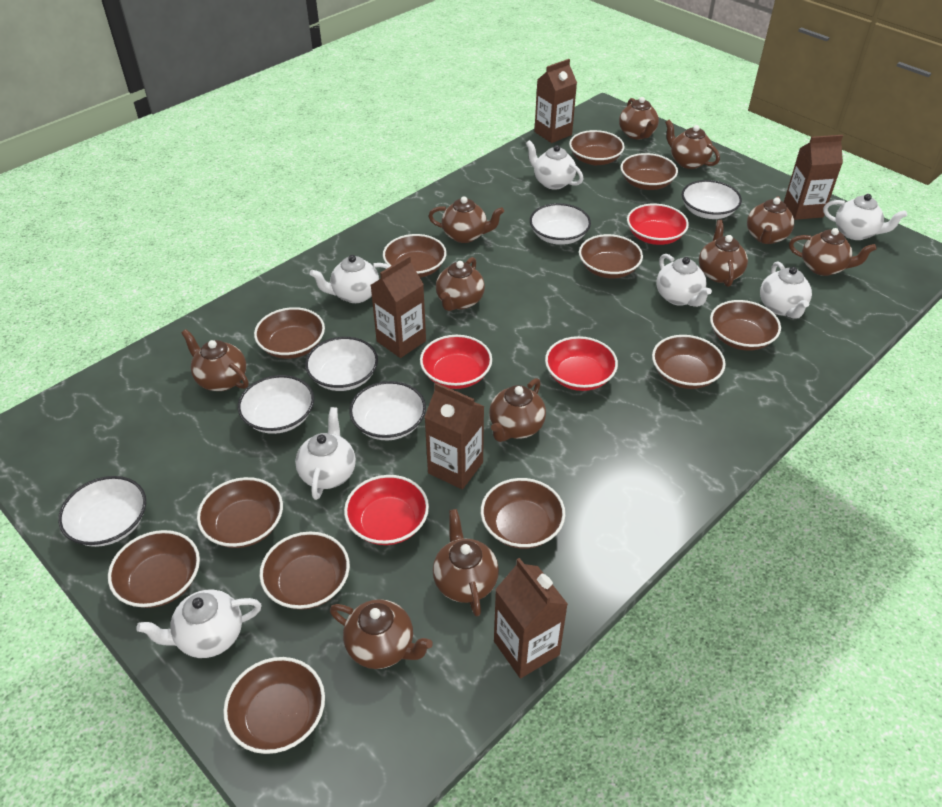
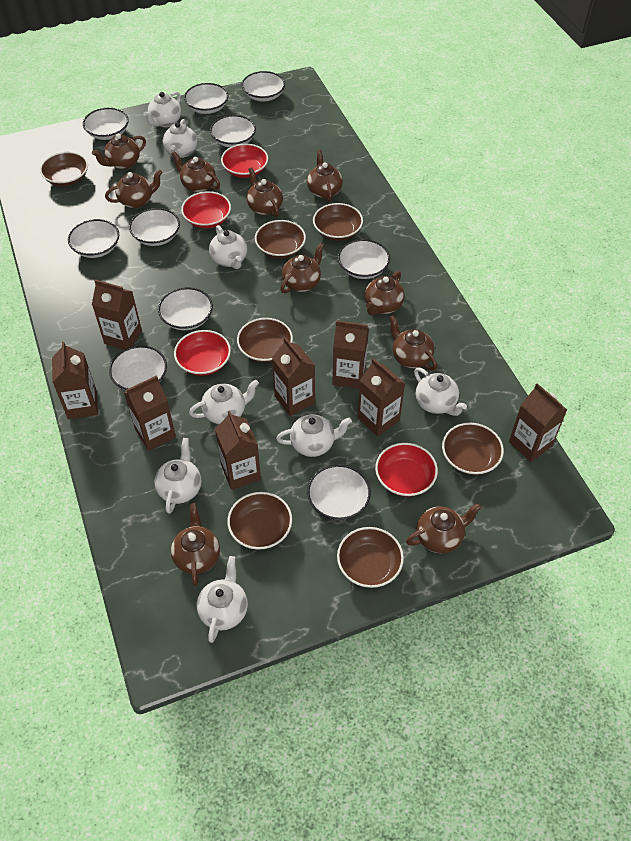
brown bowl: 12 -> 7
brown carton: 5 -> 8
brown teapot: 11 -> 10
white bowl: 6 -> 10
white teapot: 7 -> 8

